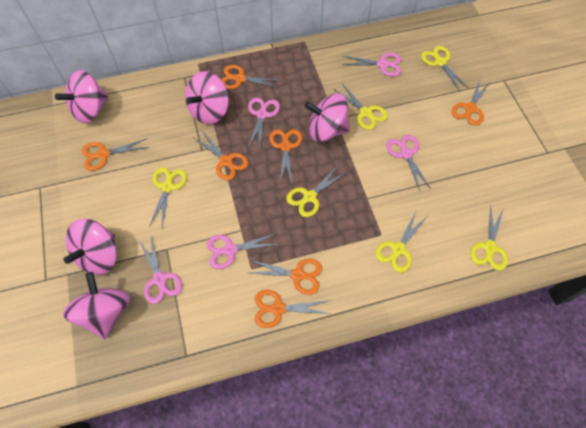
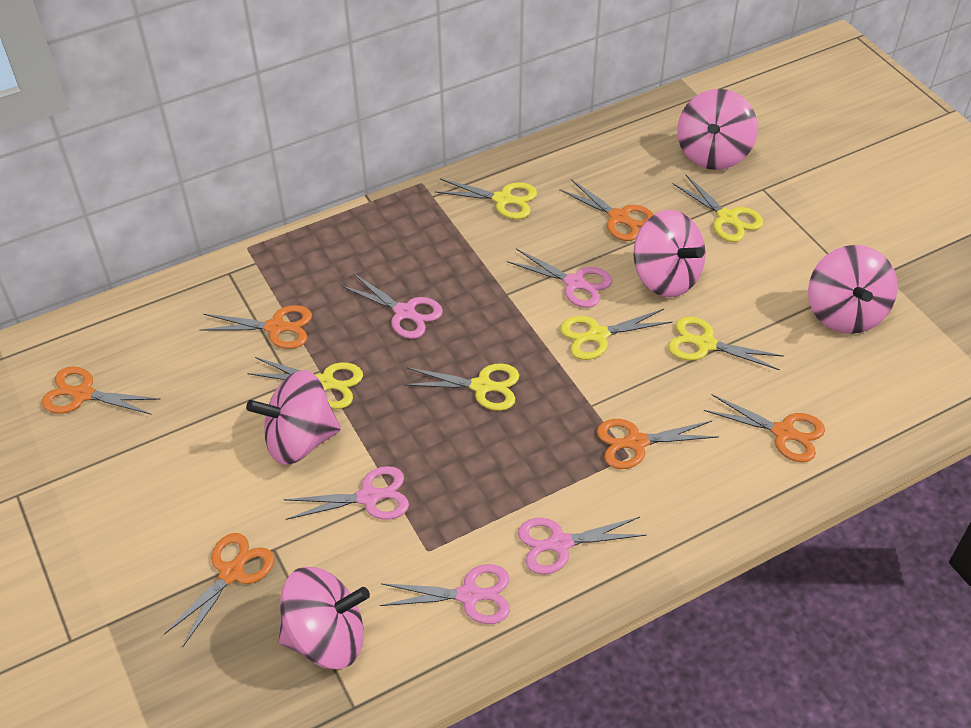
orange scissors: 7 -> 6

